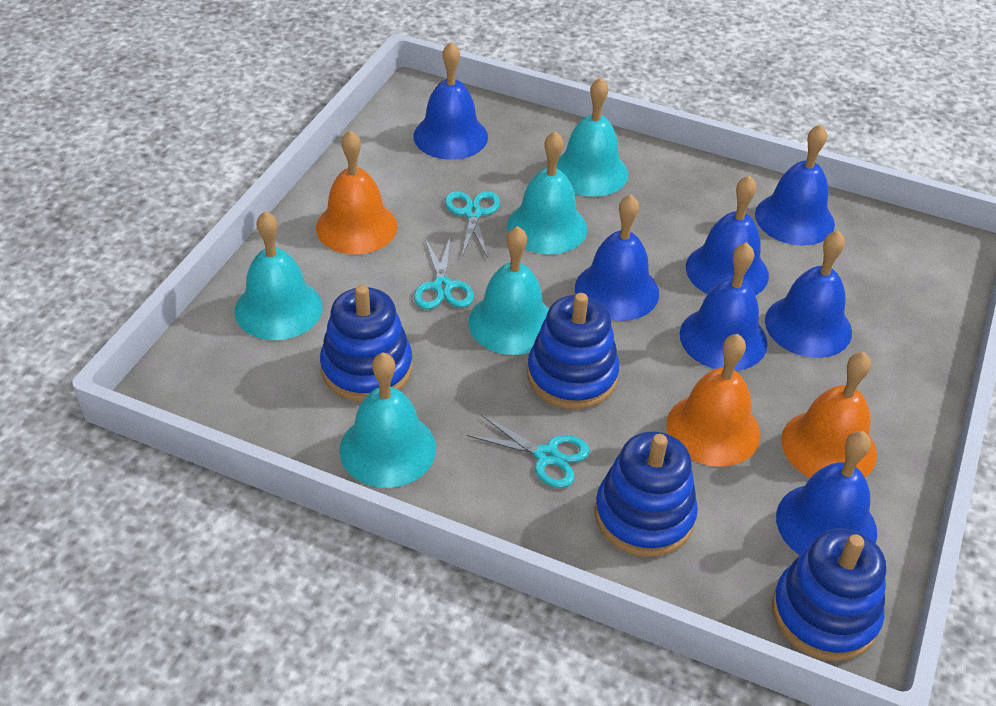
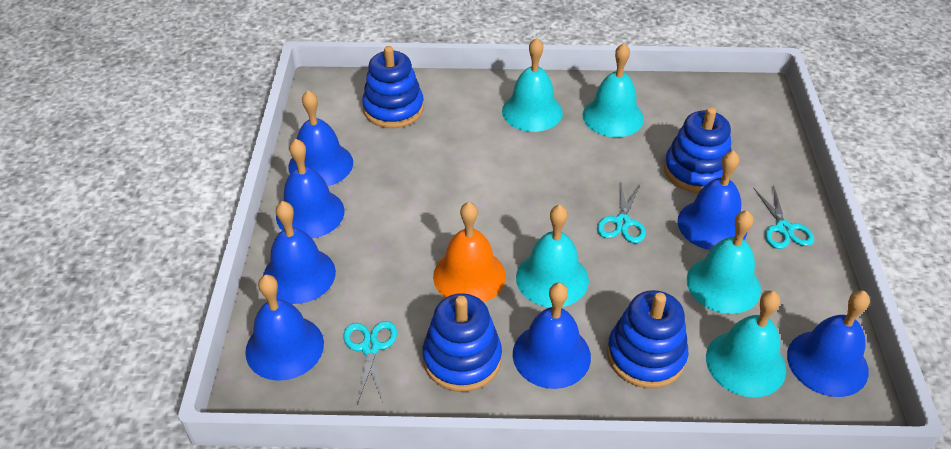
orange bell: 3 -> 1

